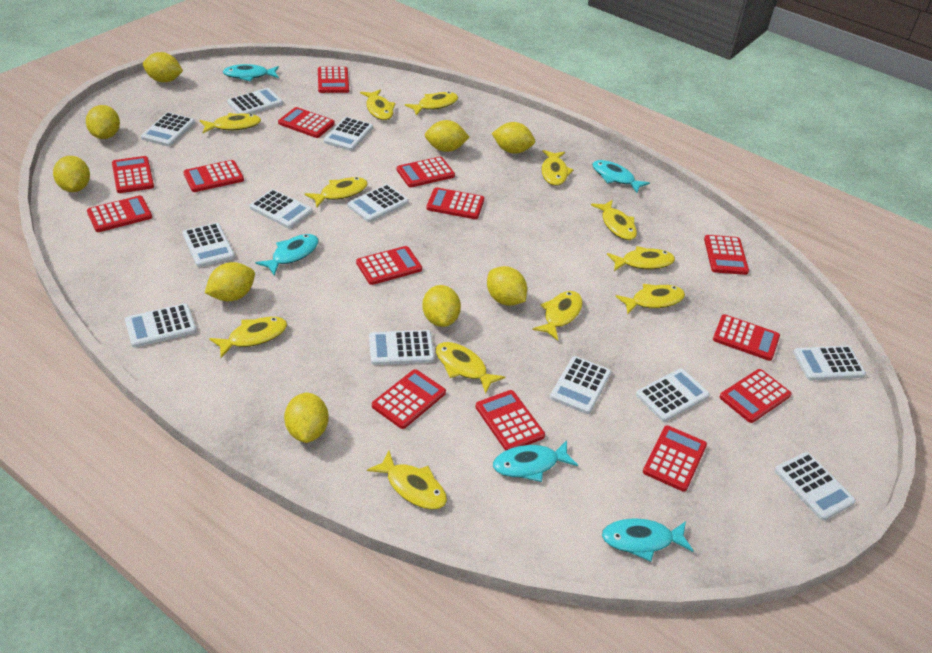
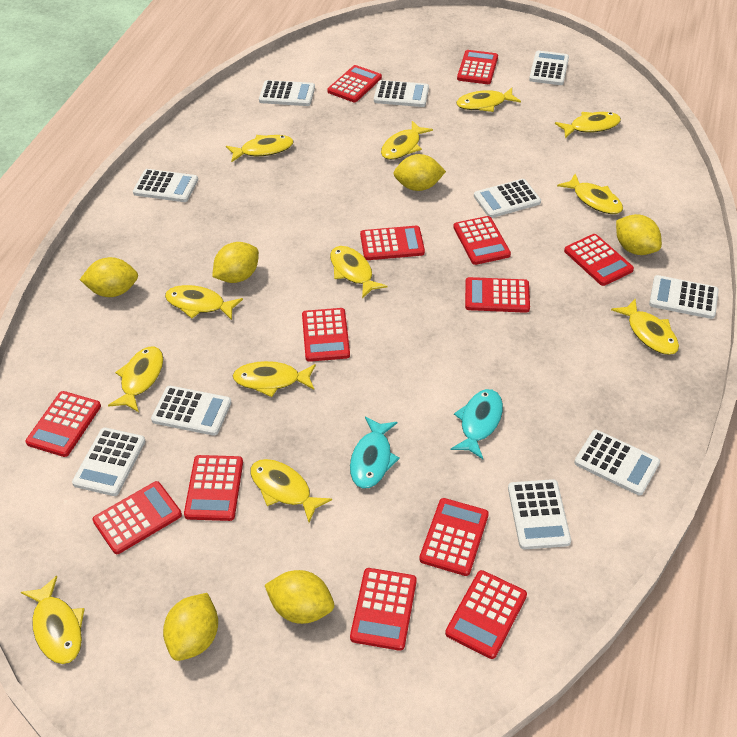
red calculator: 14 -> 13
turquoise fish: 5 -> 2
white calculator: 12 -> 10
yellow lemon: 9 -> 6

